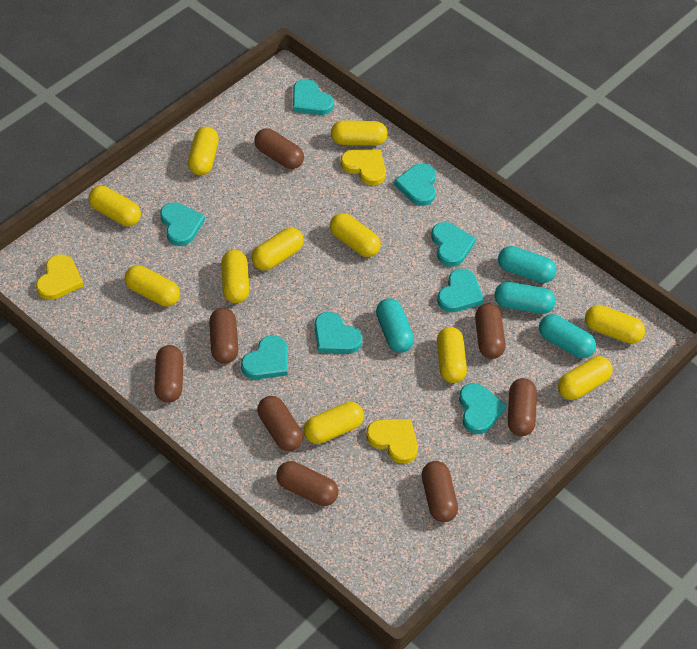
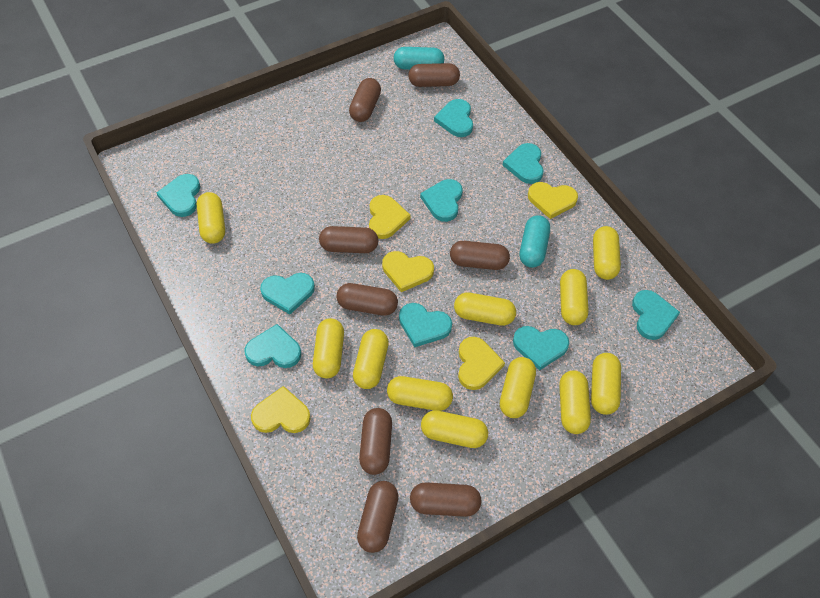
turquoise capsule: 4 -> 2
turquoise heart: 8 -> 9
yellow heart: 3 -> 5

